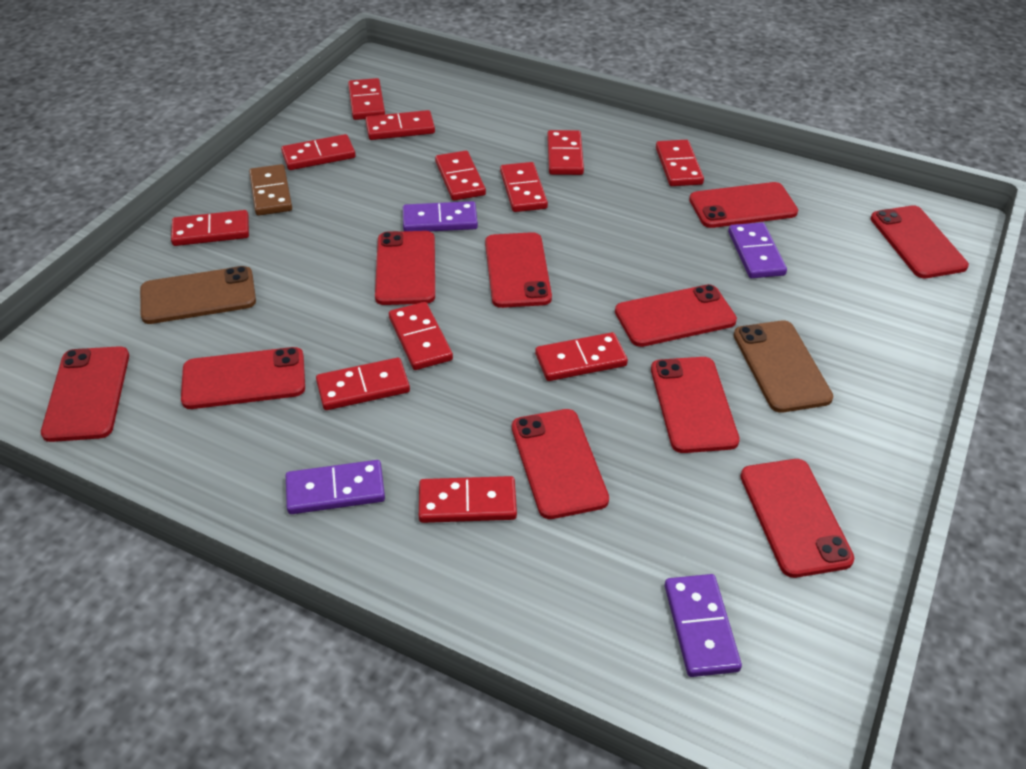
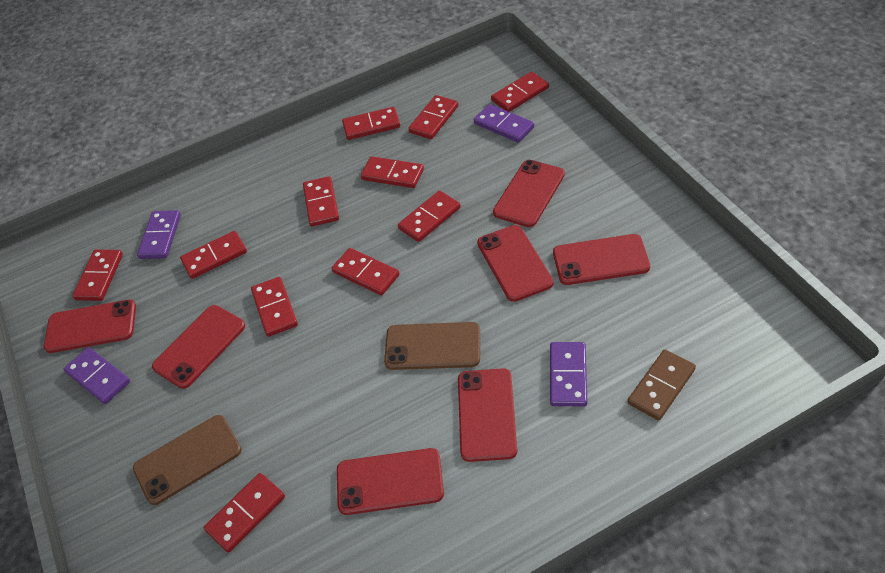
red domino: 12 -> 11
red phone: 10 -> 7

